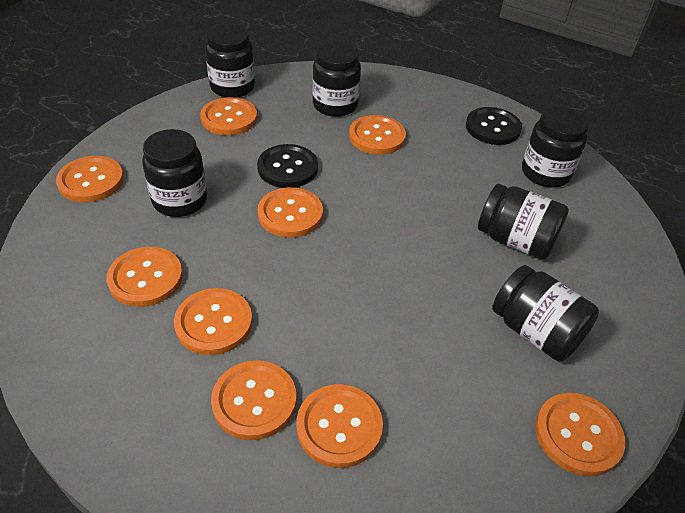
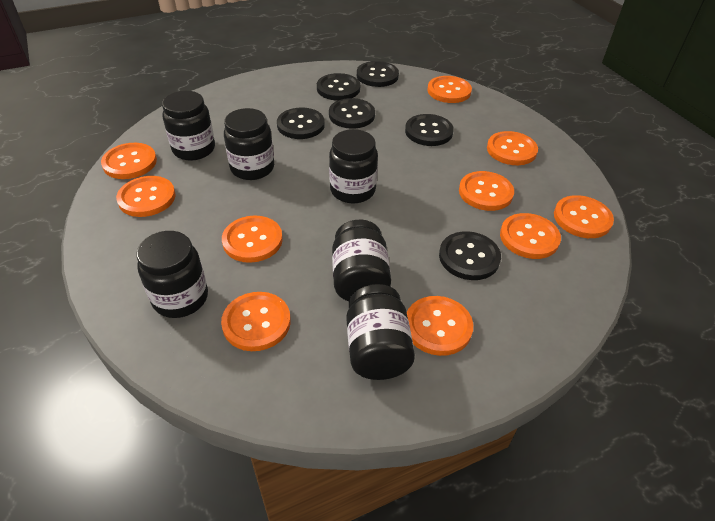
black button: 2 -> 6
orange button: 9 -> 10

